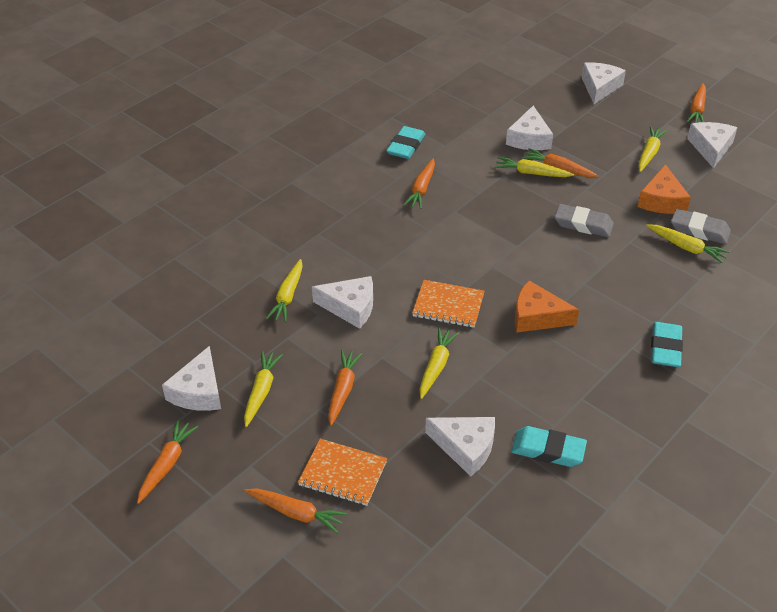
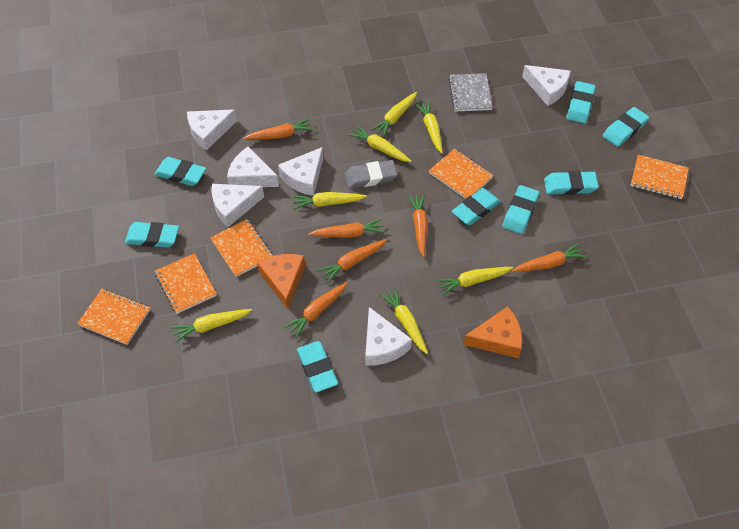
grey eraser: 2 -> 1
grey notebook: 0 -> 1
orange notebook: 2 -> 5
turquoise eraser: 3 -> 8
yellow carrot: 6 -> 7

